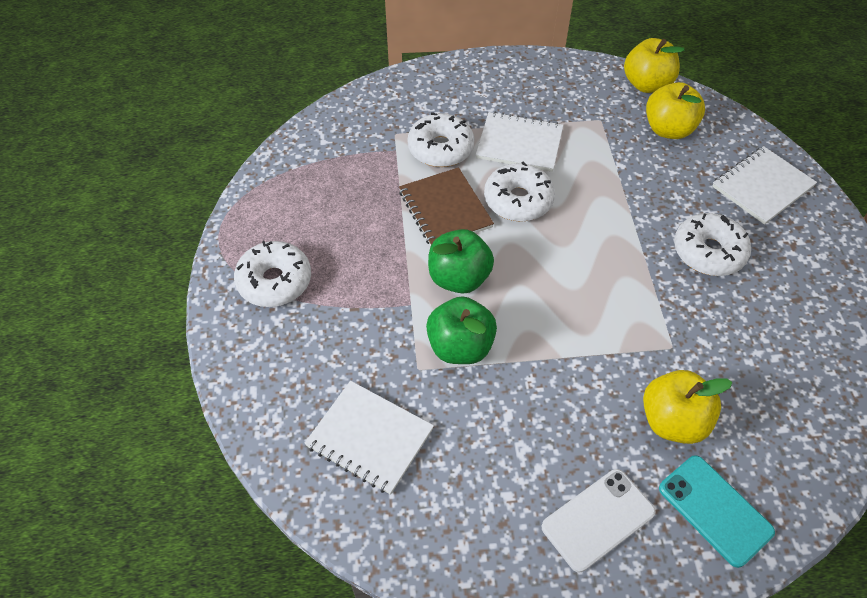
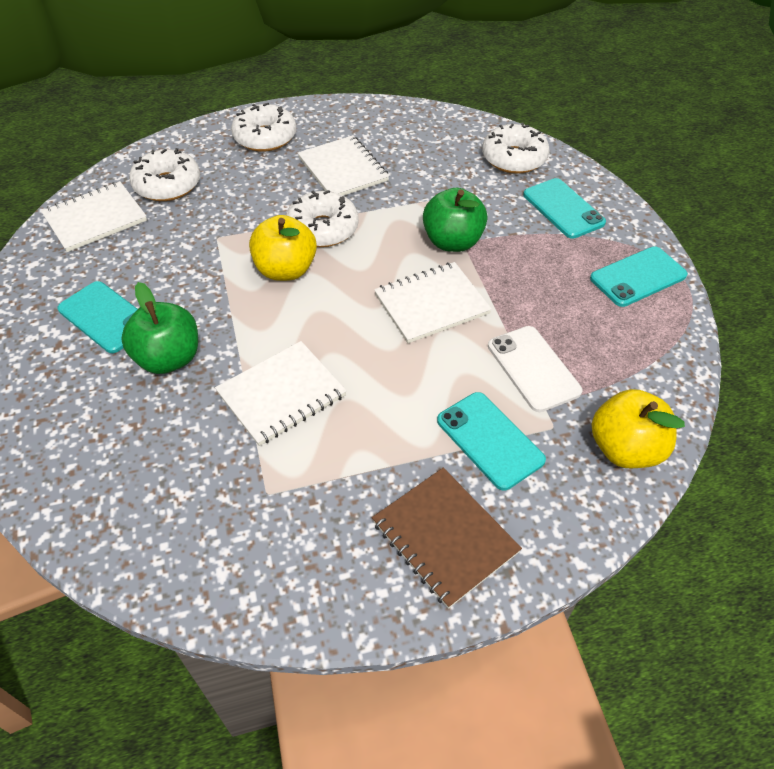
turquoise phone: 1 -> 4
white notebook: 3 -> 4
yellow apple: 3 -> 2

